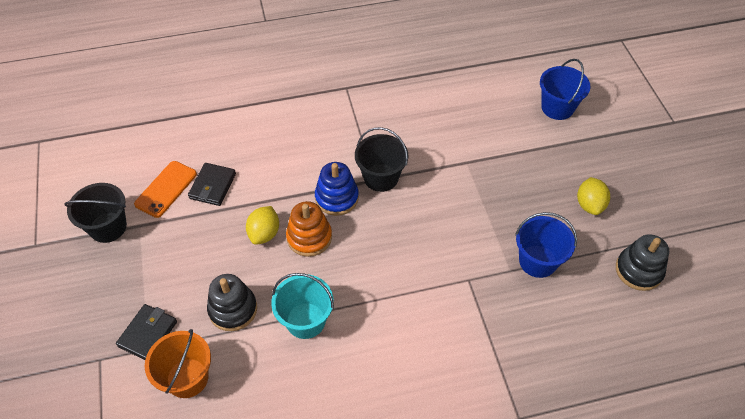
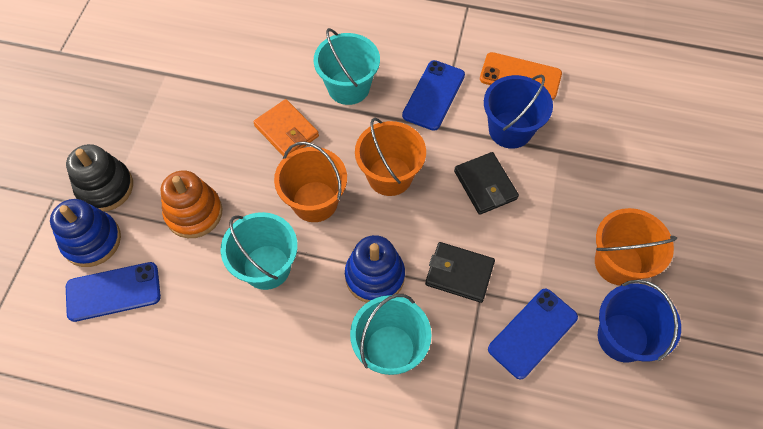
black bucket: 2 -> 0
black stacking toy: 2 -> 1
blue phone: 0 -> 3
blue stacking toy: 1 -> 2
orange bucket: 1 -> 3
orange wallet: 0 -> 1
turquoise bucket: 1 -> 3
yellow lemon: 2 -> 0

